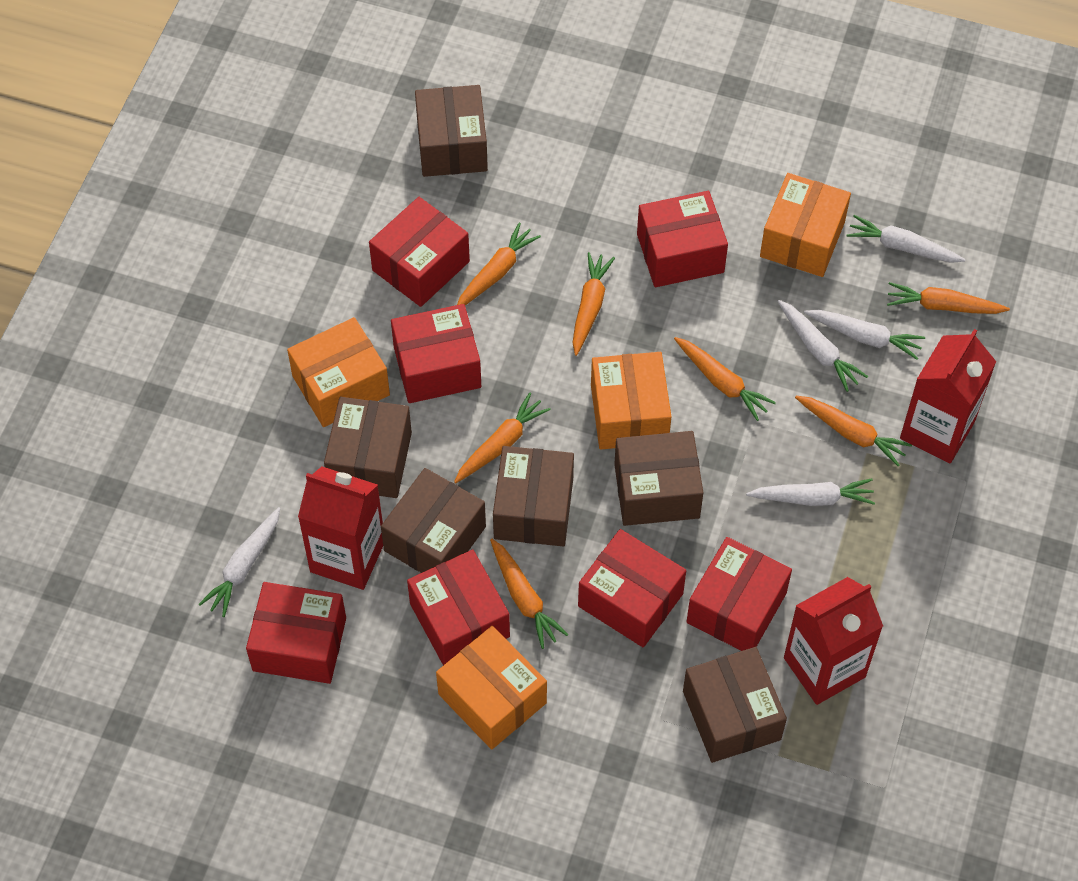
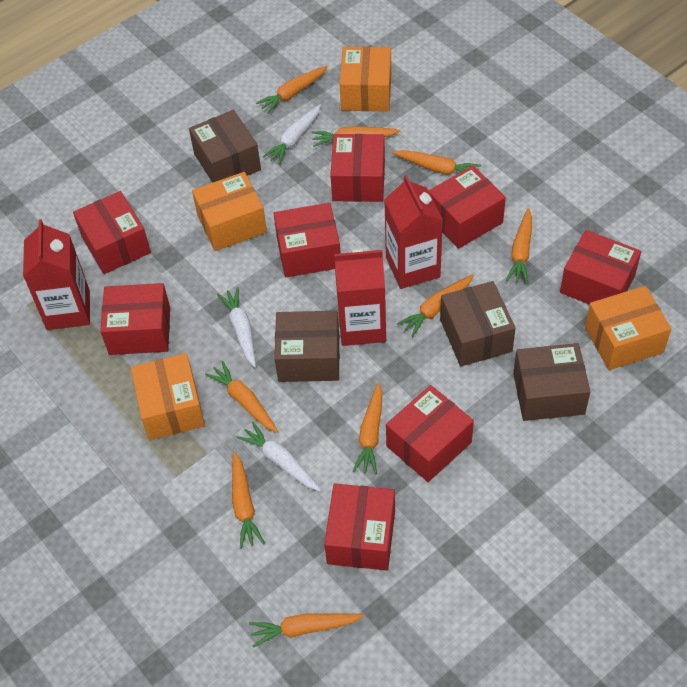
brown box: 6 -> 4
orange carrot: 7 -> 9
red box: 7 -> 8
white carrot: 5 -> 3

